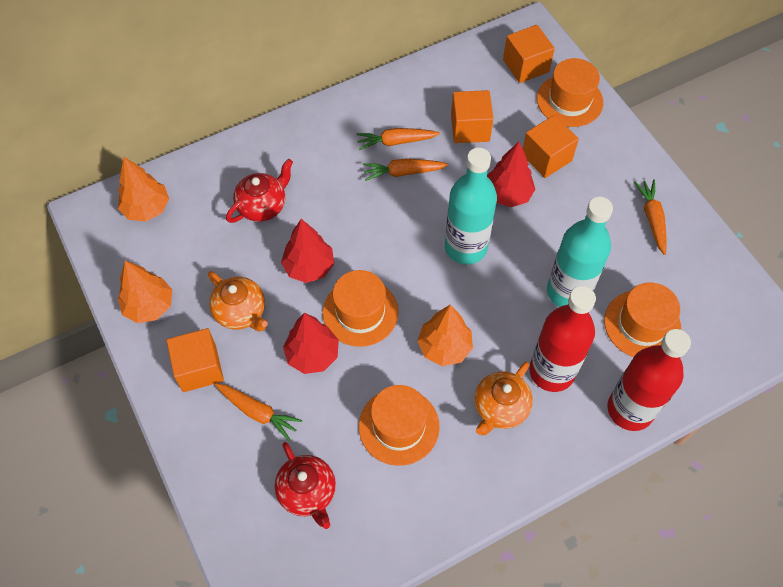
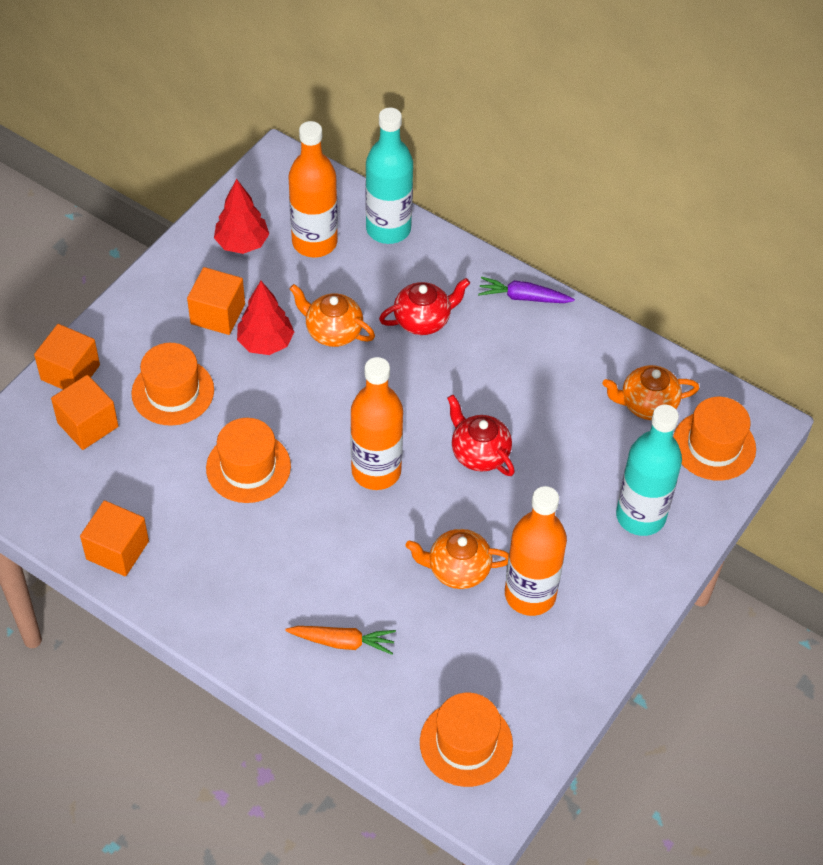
orange bottle: 0 -> 3
orange carrot: 4 -> 1
orange teapot: 2 -> 3
orange tree: 3 -> 0
purple carrot: 0 -> 1
red bottle: 2 -> 0
red tree: 3 -> 2

